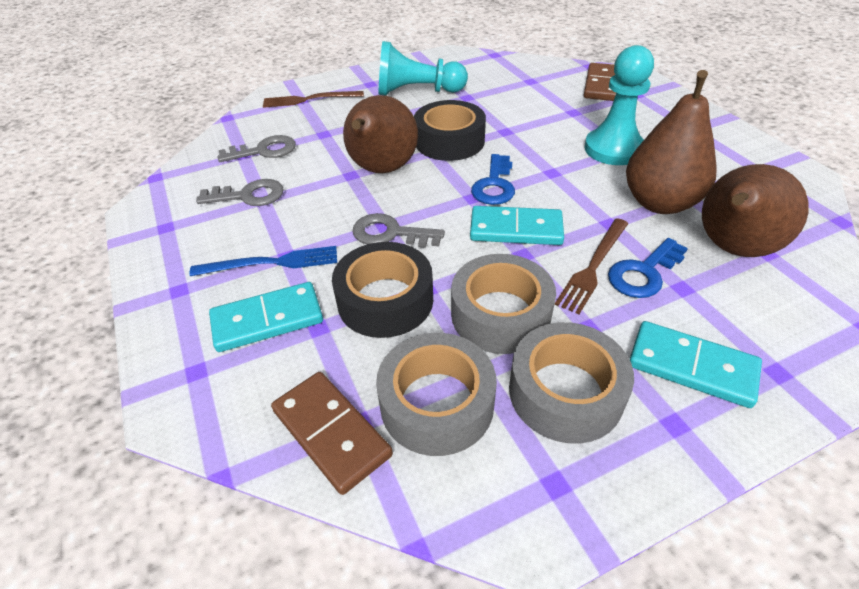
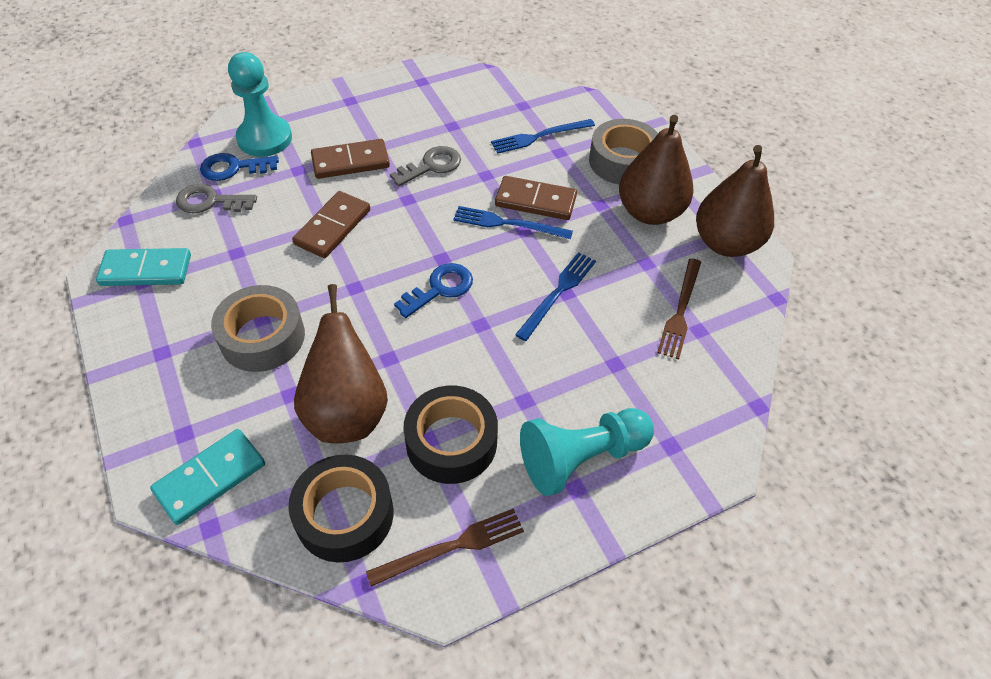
blue fork: 1 -> 3
brown domino: 2 -> 3
grey key: 3 -> 2
grey tape: 3 -> 2
turquoise domino: 3 -> 2

